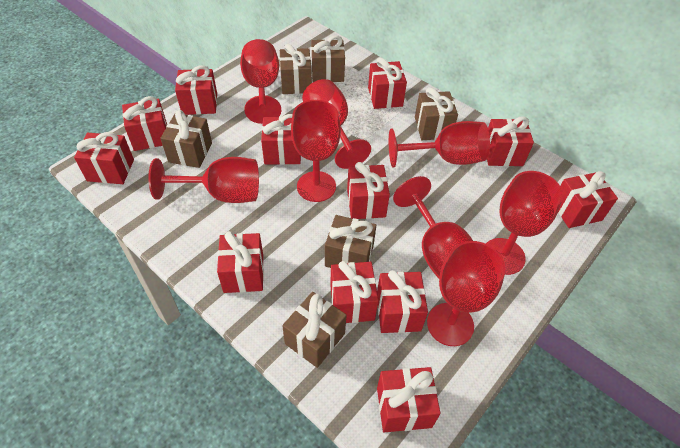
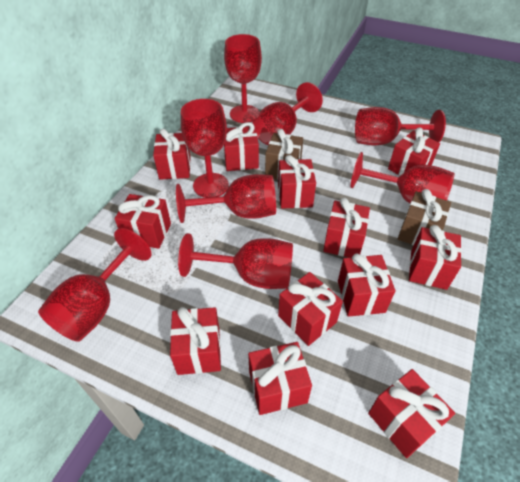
brown gift: 6 -> 2

